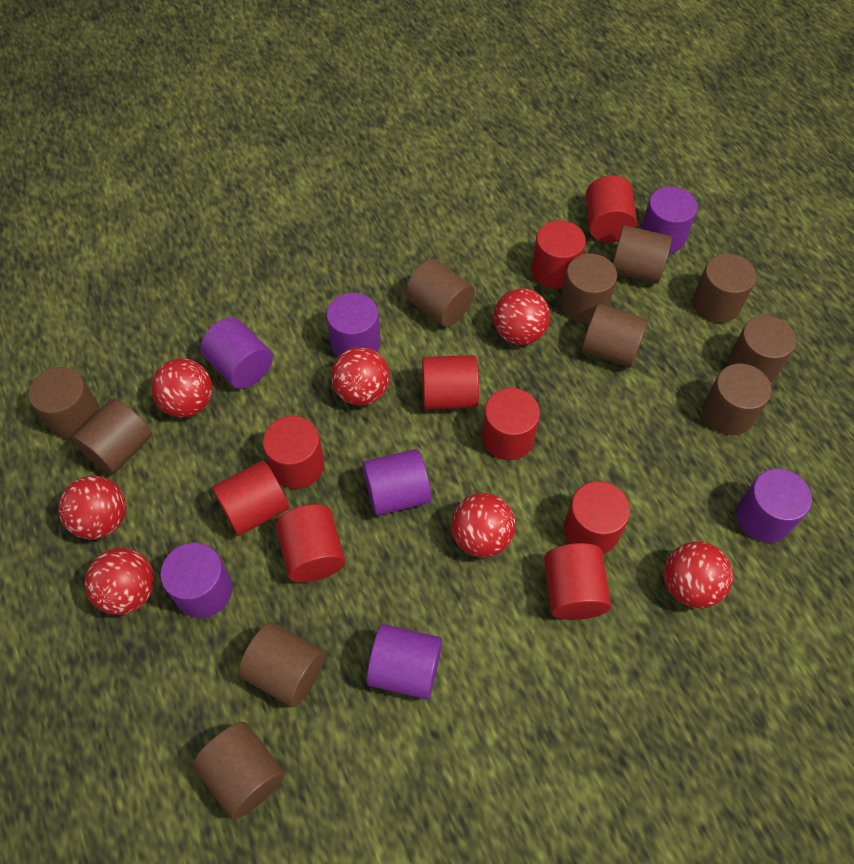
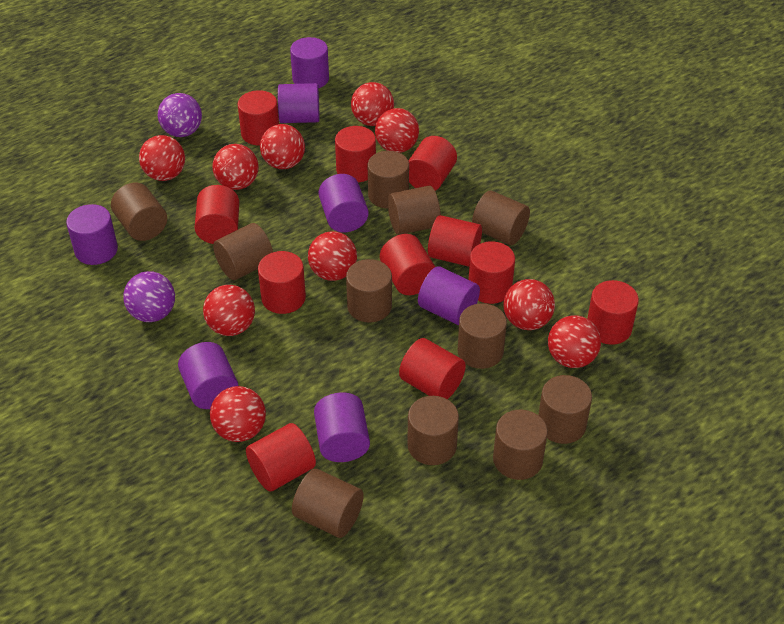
purple ball: 0 -> 2
red ball: 7 -> 10
red cylinder: 9 -> 11

